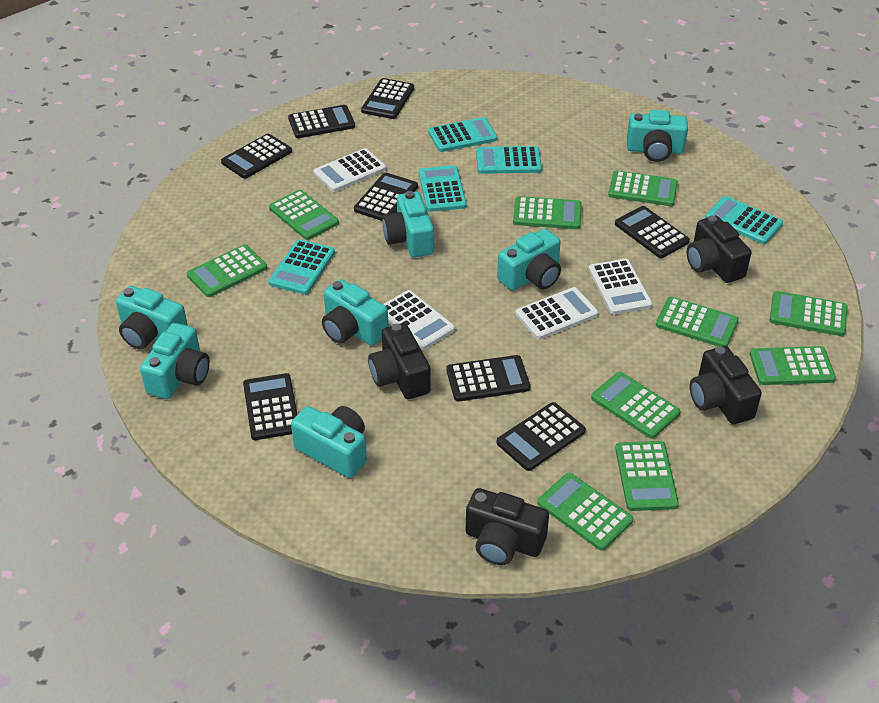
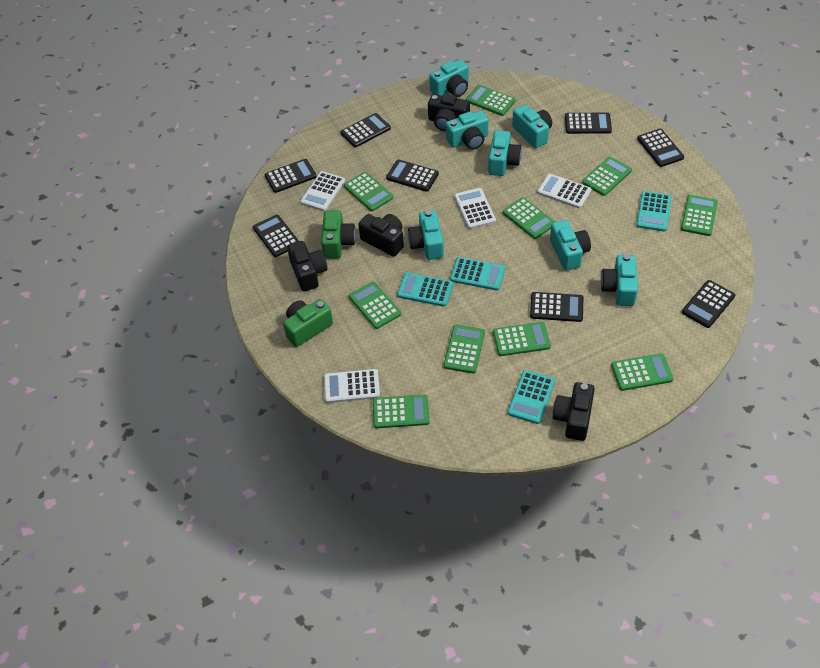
green camera: 0 -> 2
turquoise calculator: 5 -> 4

